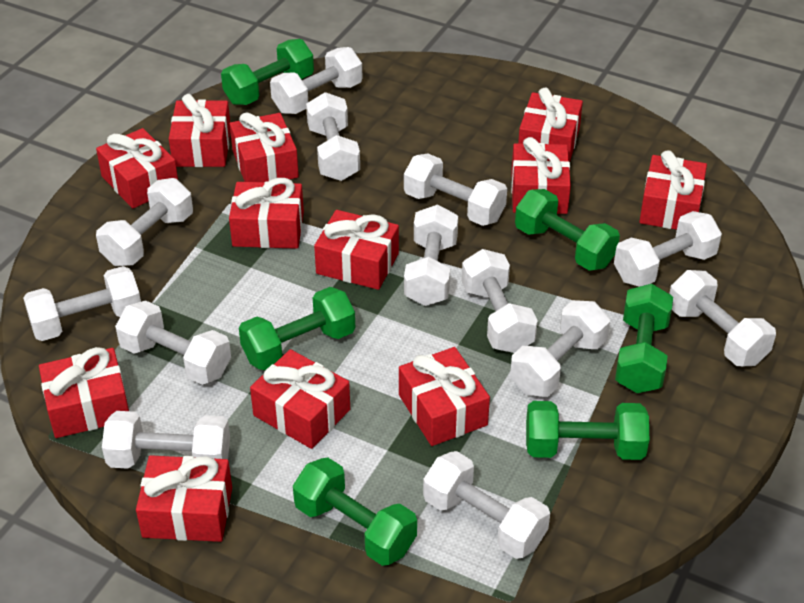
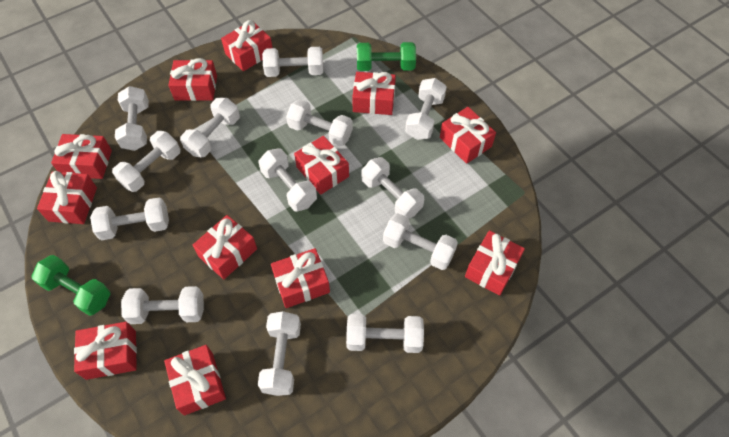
green dumbbell: 6 -> 2

